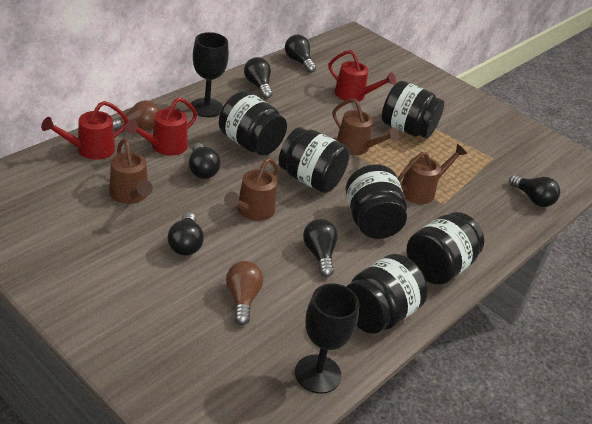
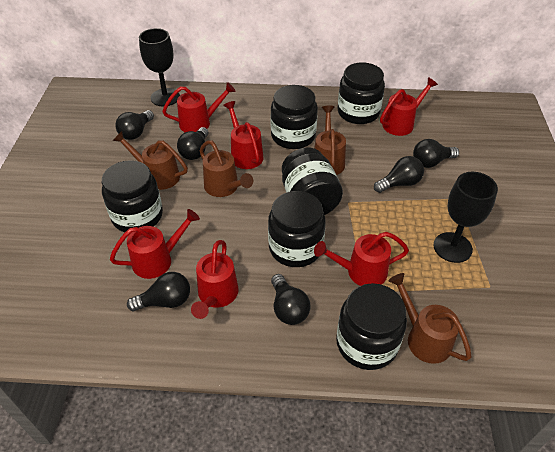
brown light bulb: 2 -> 0
red watering can: 3 -> 6

